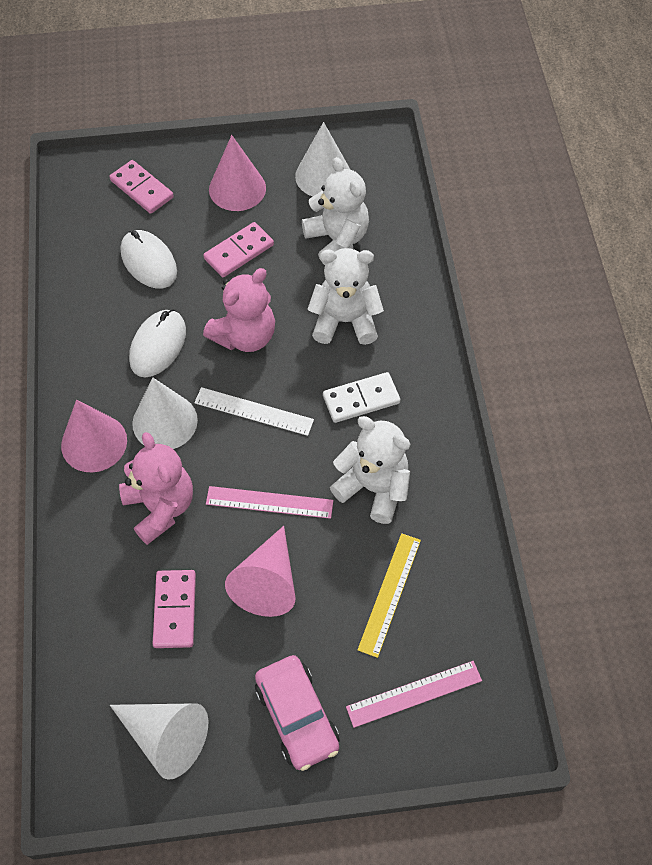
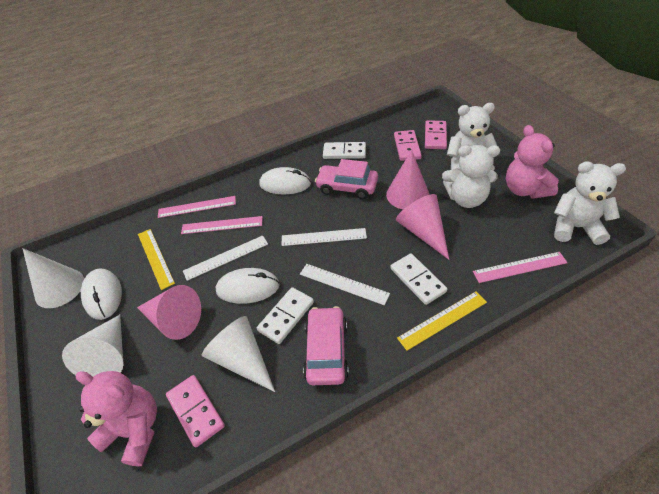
pink car: 1 -> 2
pink ruler: 2 -> 3
white domino: 1 -> 3
white mouse: 2 -> 3
white ruler: 1 -> 3
yellow ruler: 1 -> 2

